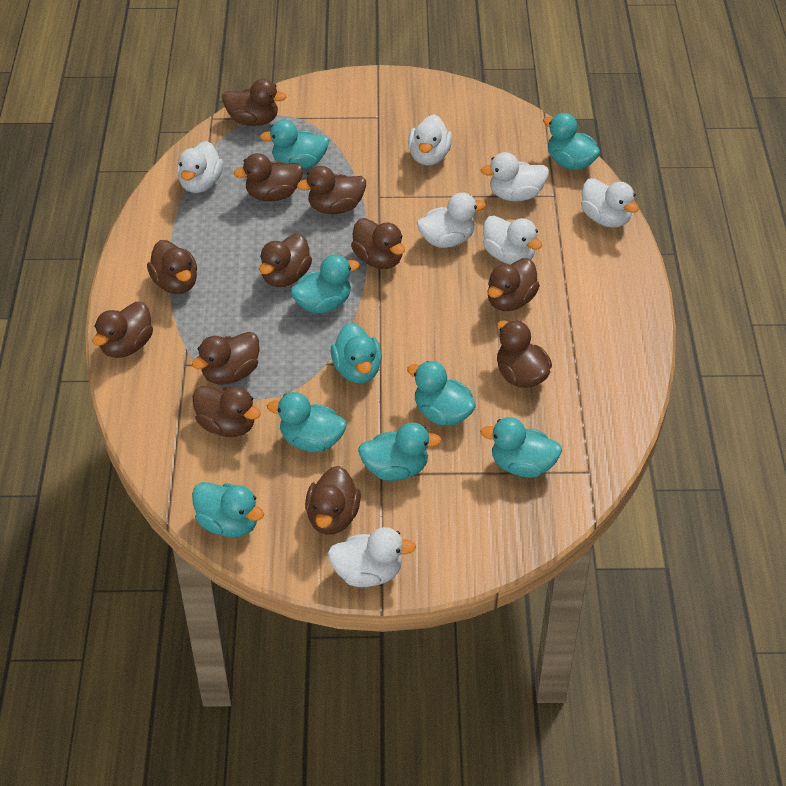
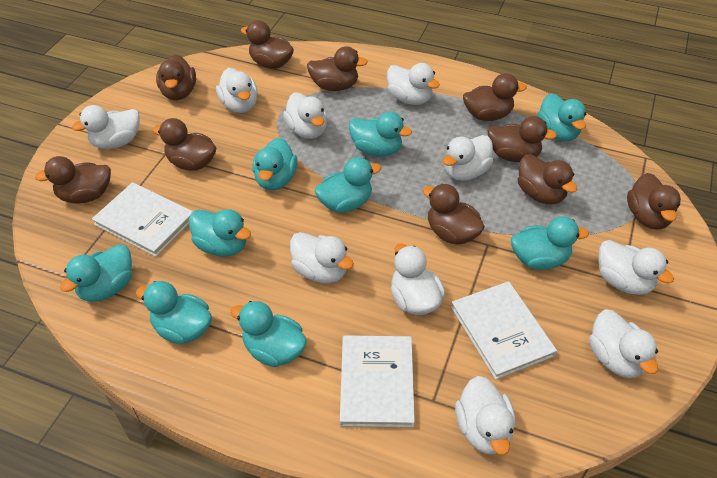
brown duck: 12 -> 10
white book: 0 -> 3
white duck: 7 -> 10

